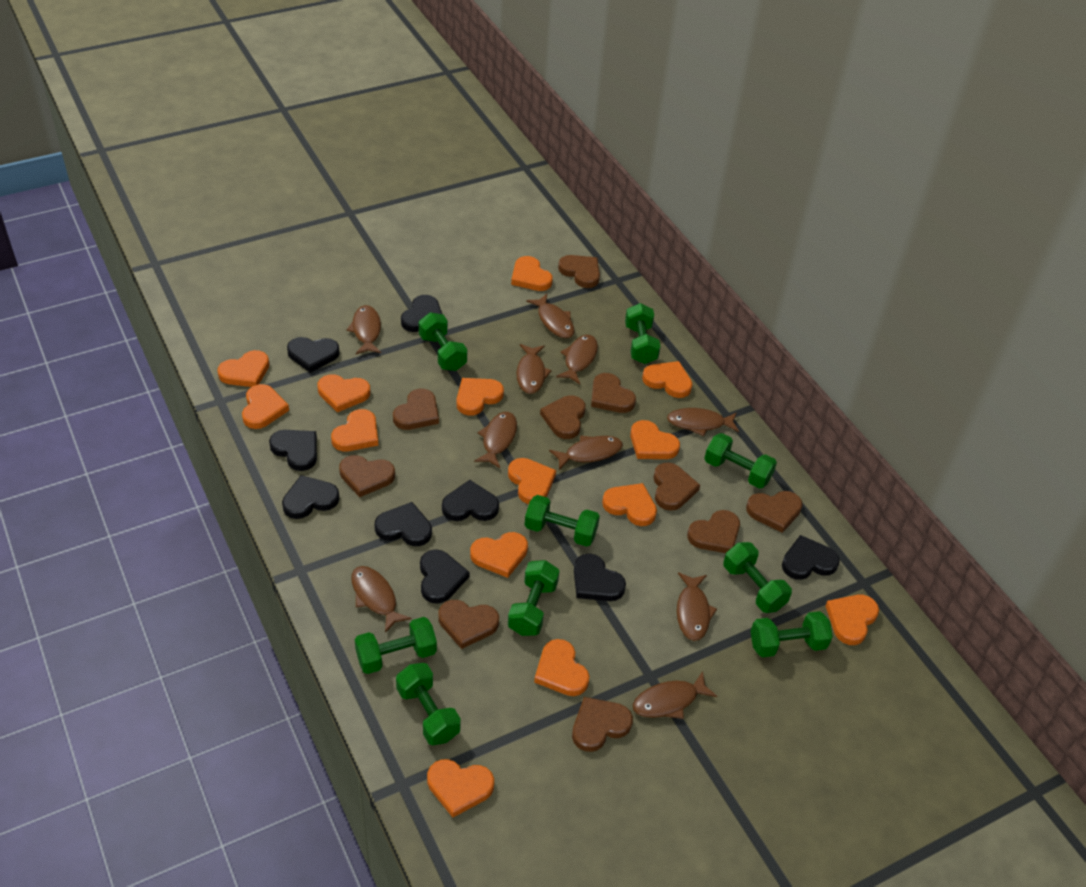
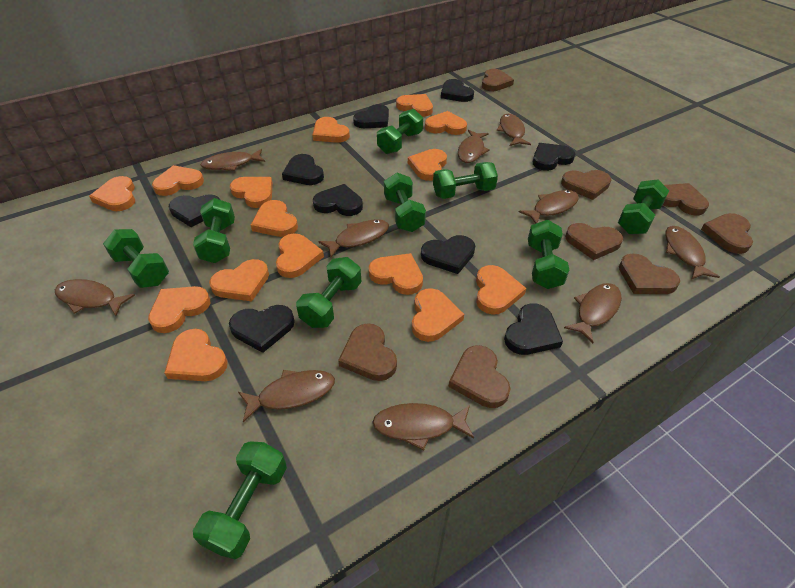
brown heart: 10 -> 8
orange heart: 14 -> 15

